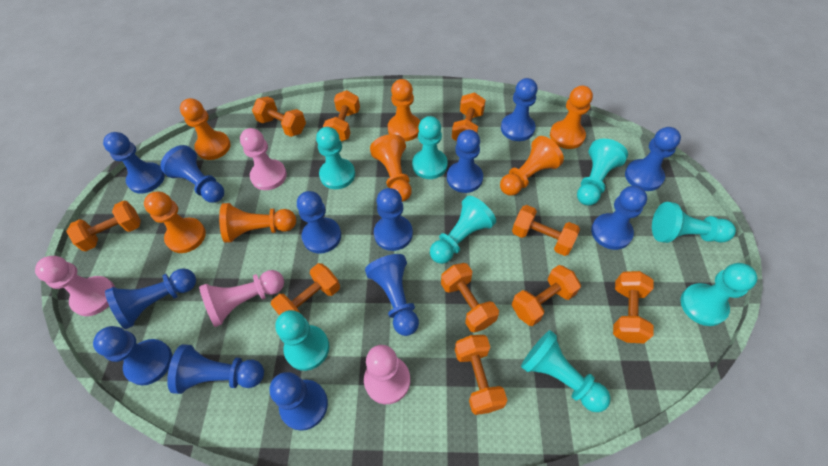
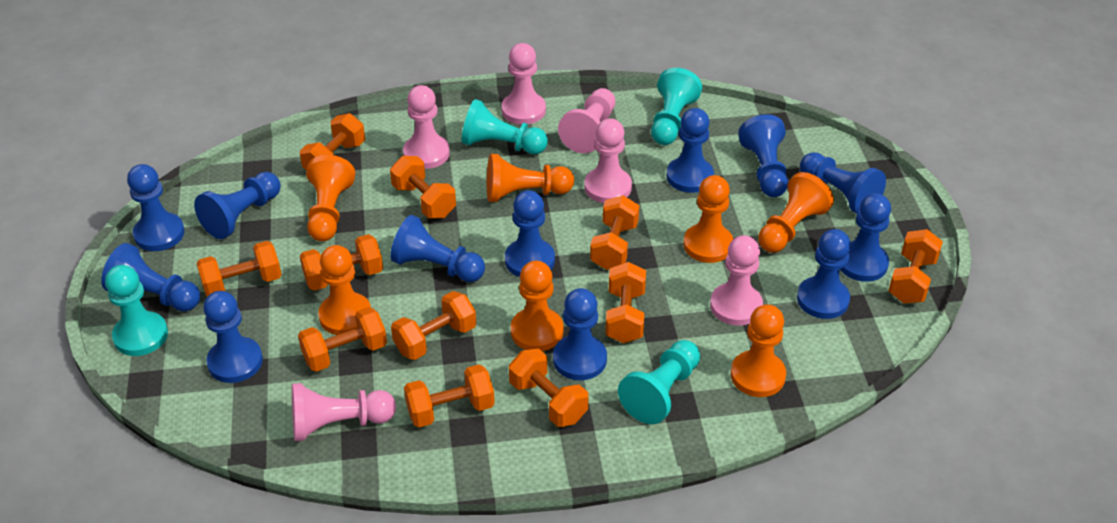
blue pawn: 13 -> 12
orange dumbbell: 10 -> 11
pink pawn: 4 -> 6
turquoise pawn: 8 -> 4

